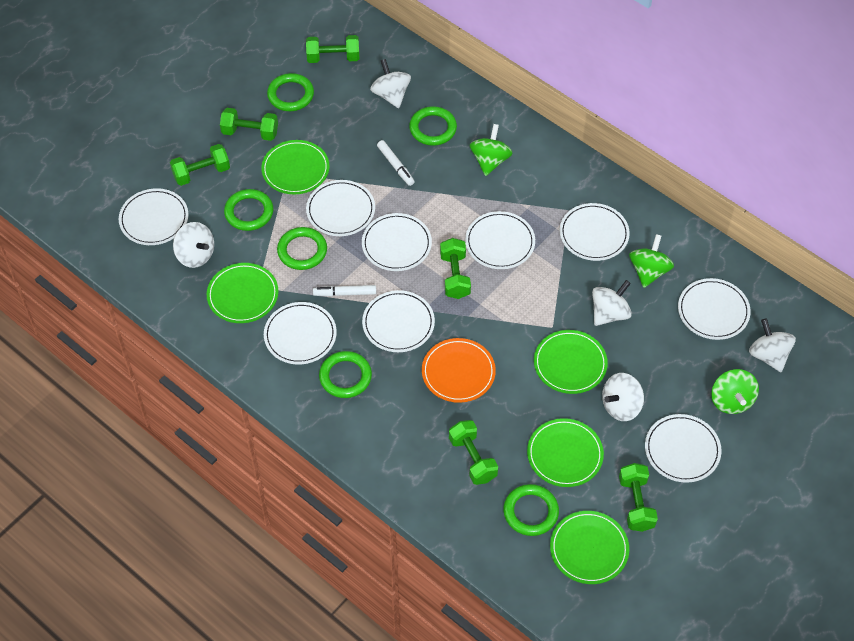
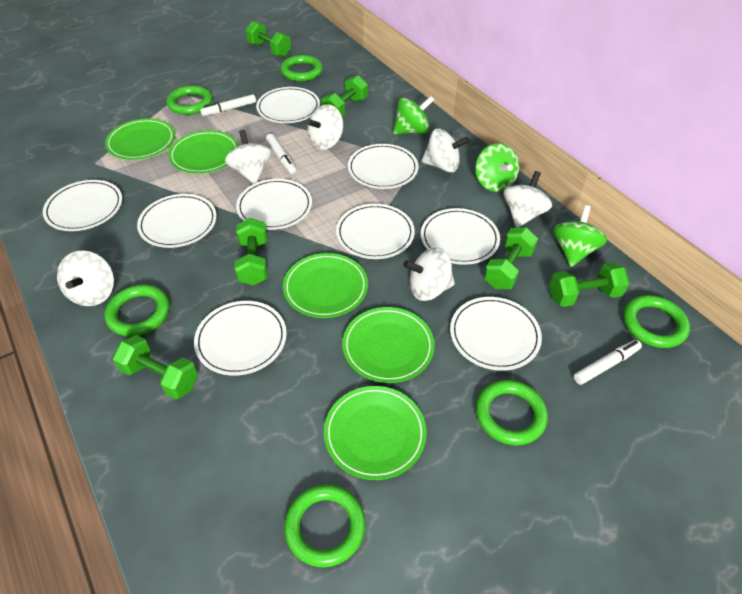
orange plate: 1 -> 0
white marker: 2 -> 3
white spinning top: 5 -> 6

